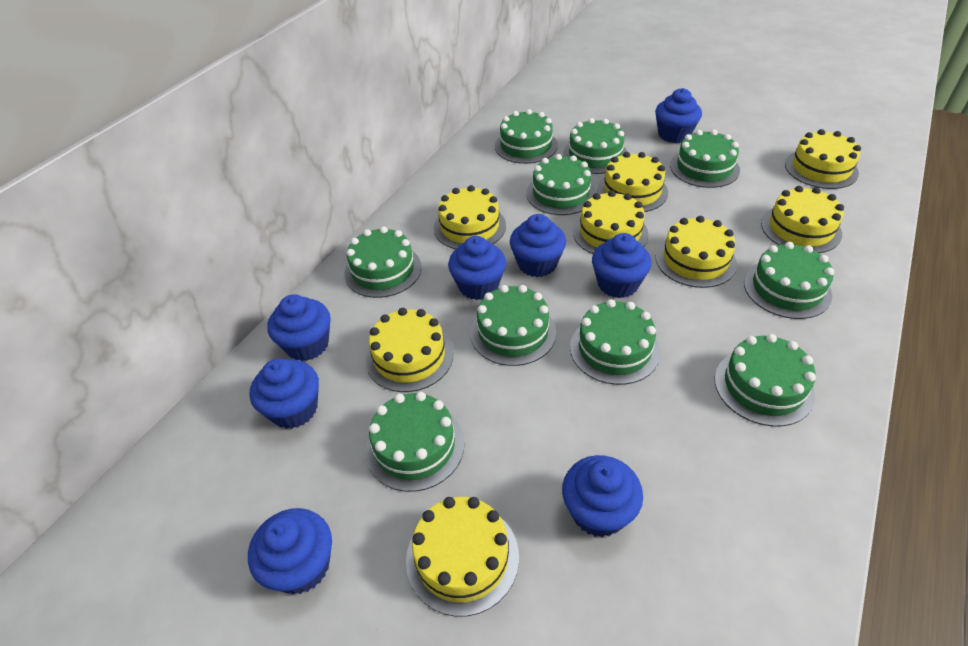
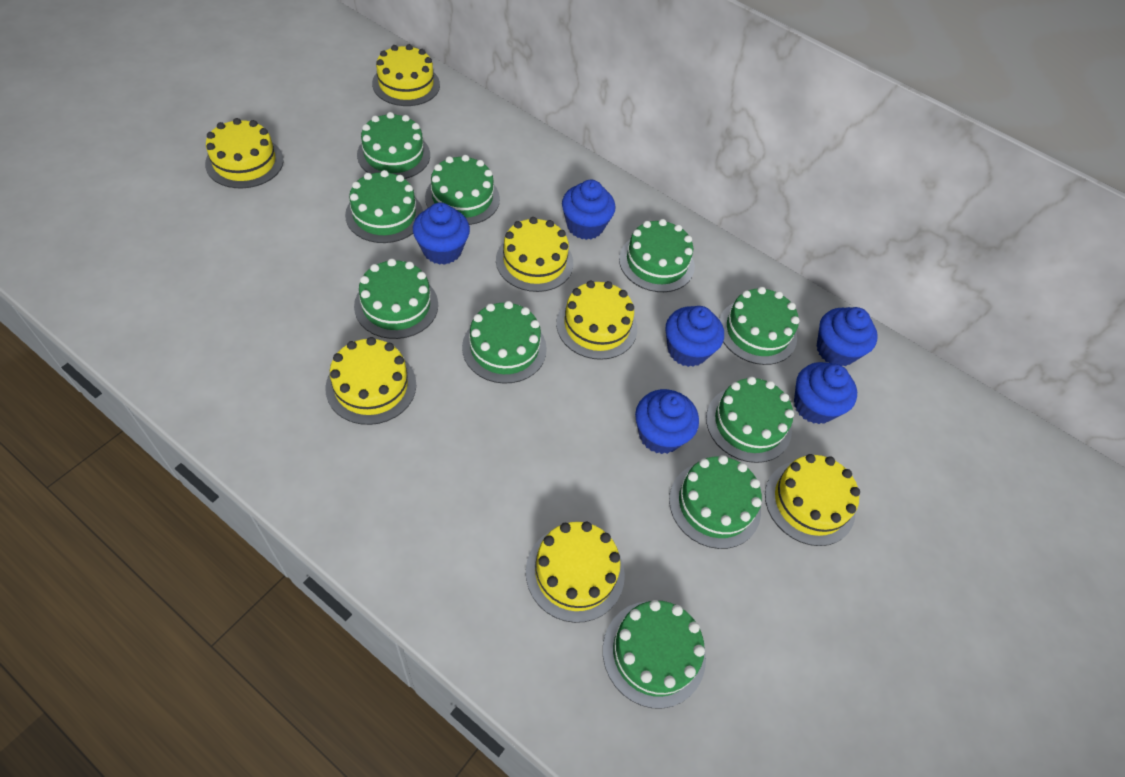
blue cupcake: 8 -> 6
yellow cake: 8 -> 7

